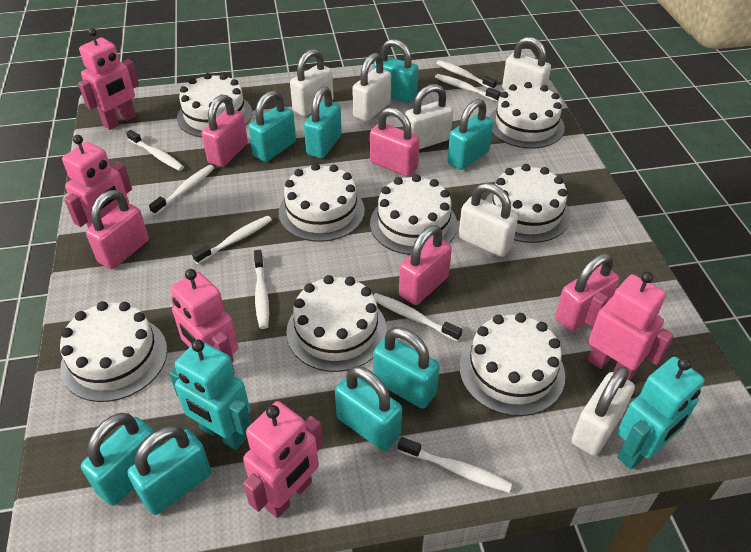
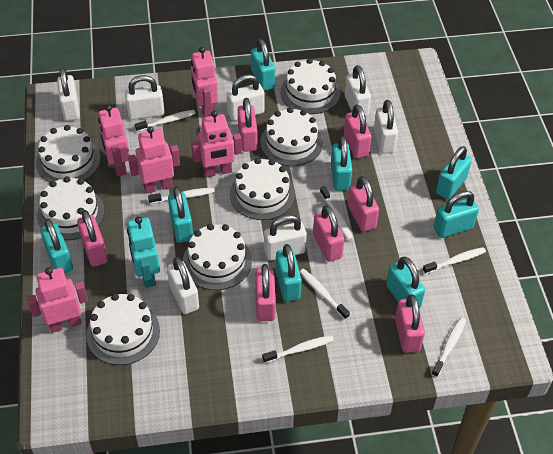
pink padlock: 5 -> 7
turquoise robot: 2 -> 1
white cake: 8 -> 7
white padlock: 6 -> 7
white toothbrush: 8 -> 7

